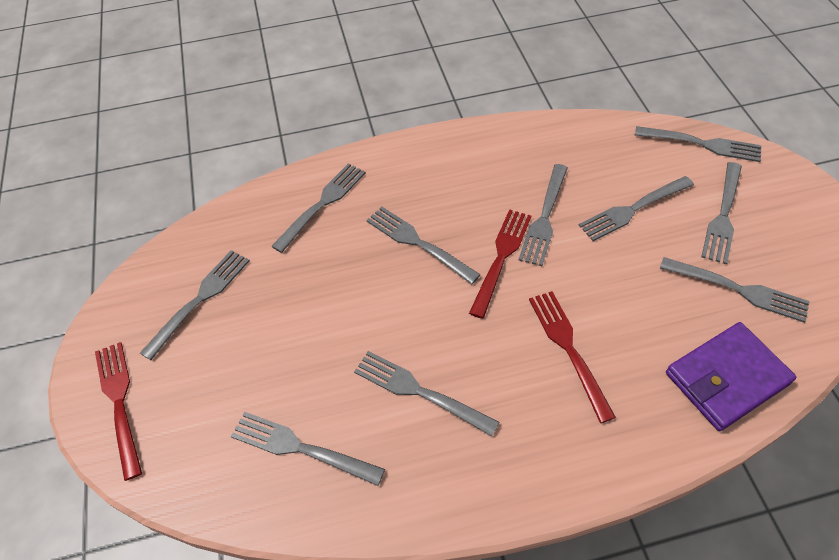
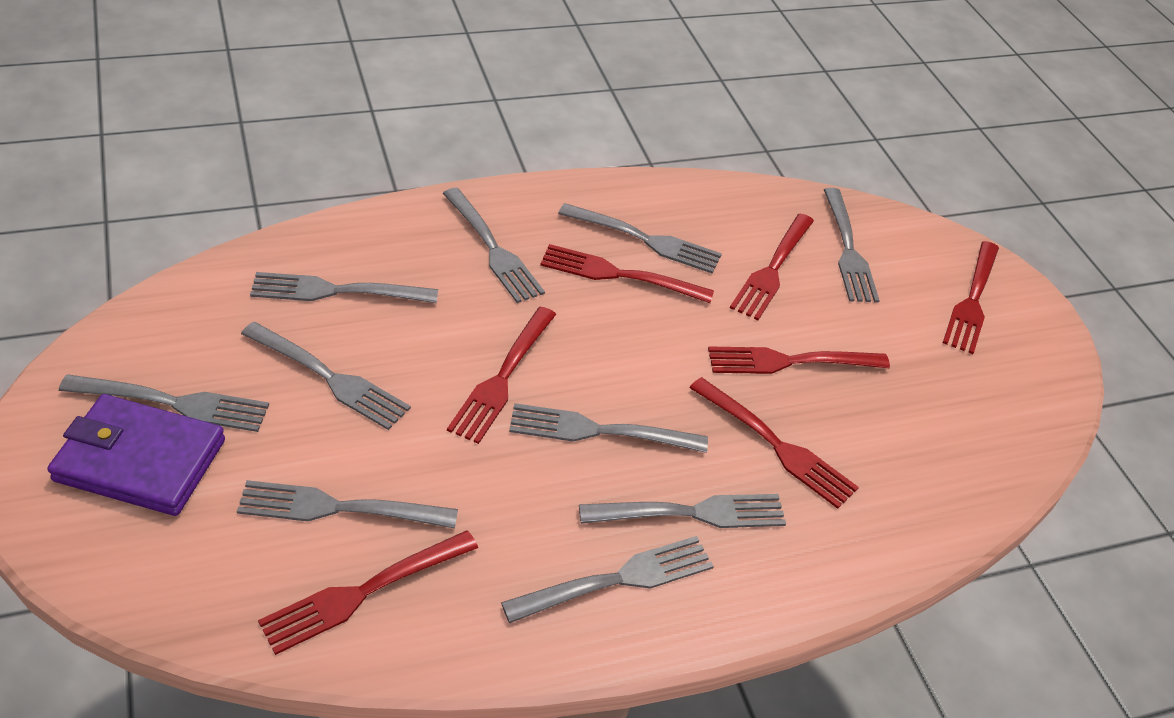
red fork: 3 -> 7

